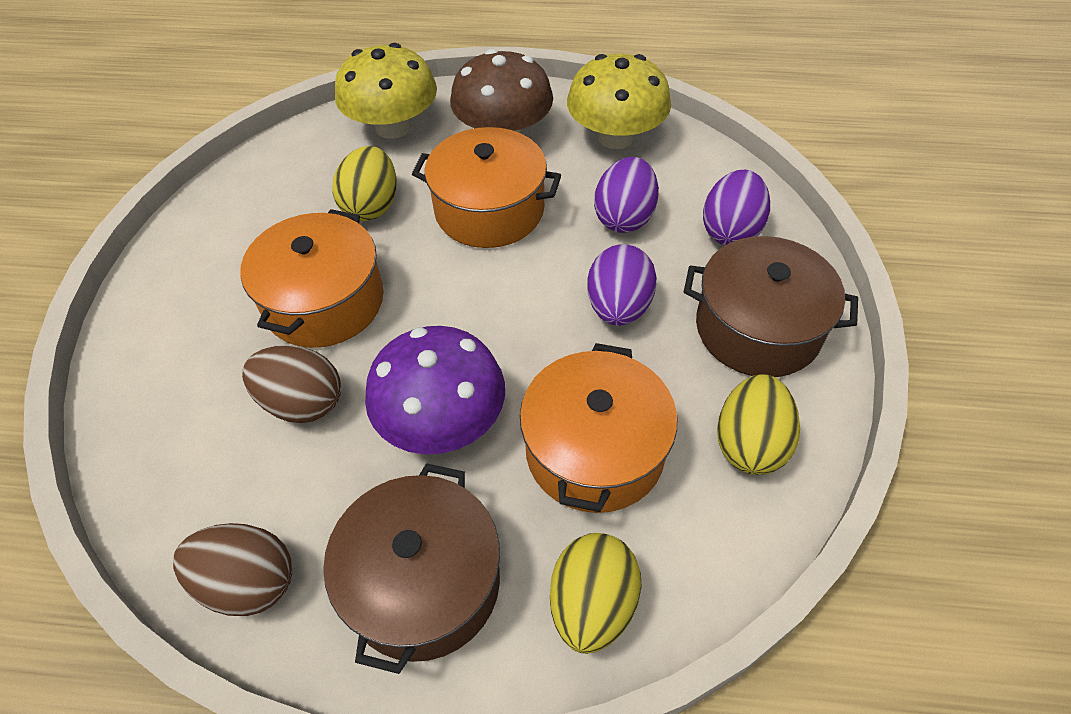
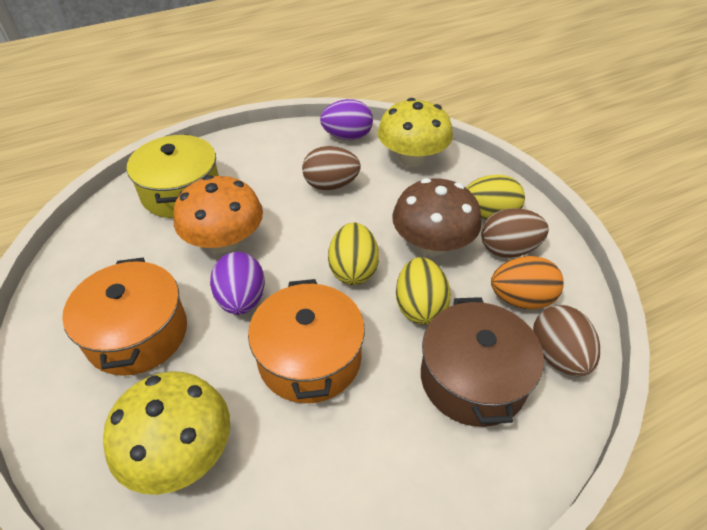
brown egg: 2 -> 3
brown pot: 2 -> 1
orange egg: 0 -> 1
orange mushroom: 0 -> 1
orange pot: 3 -> 2
purple egg: 3 -> 2
purple mushroom: 1 -> 0
yellow pot: 0 -> 1

